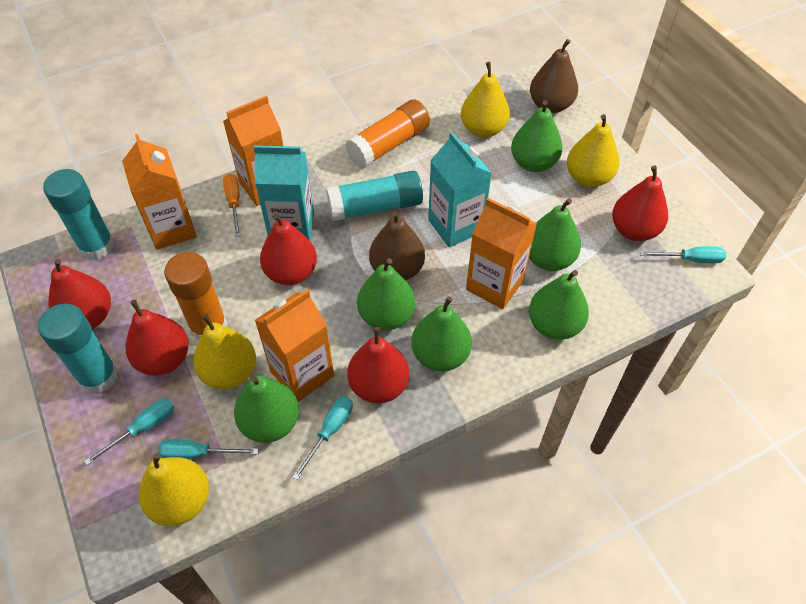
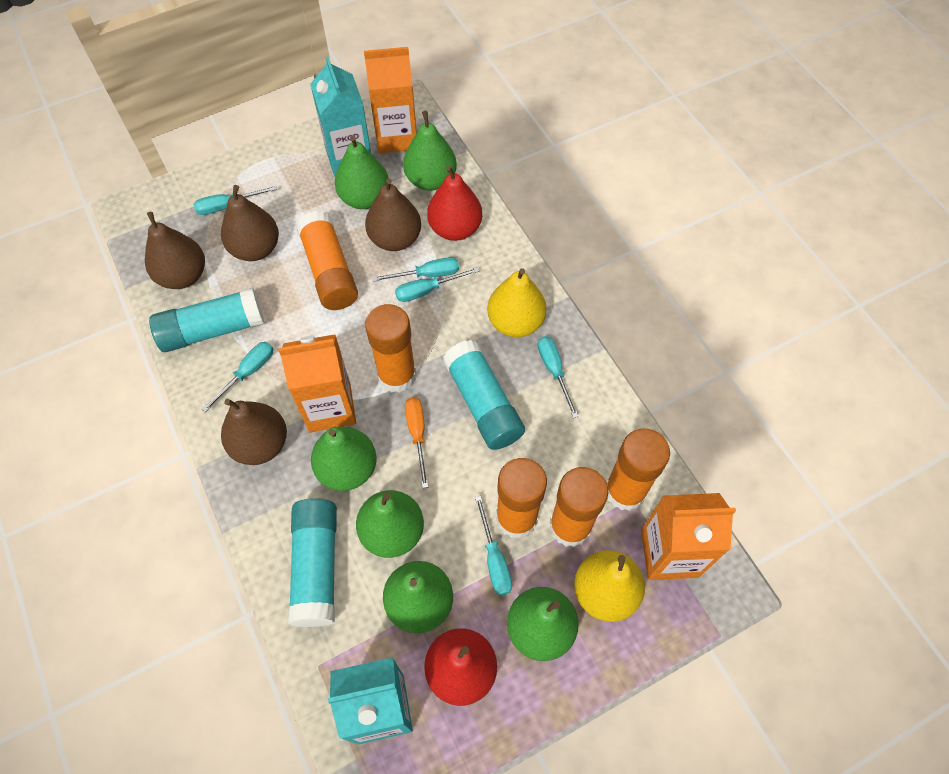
brown pear: 2 -> 4
orange carton: 4 -> 3
orange glue stick: 2 -> 5
red pear: 5 -> 2
turquoise screwdriver: 4 -> 6
yellow pear: 4 -> 2

